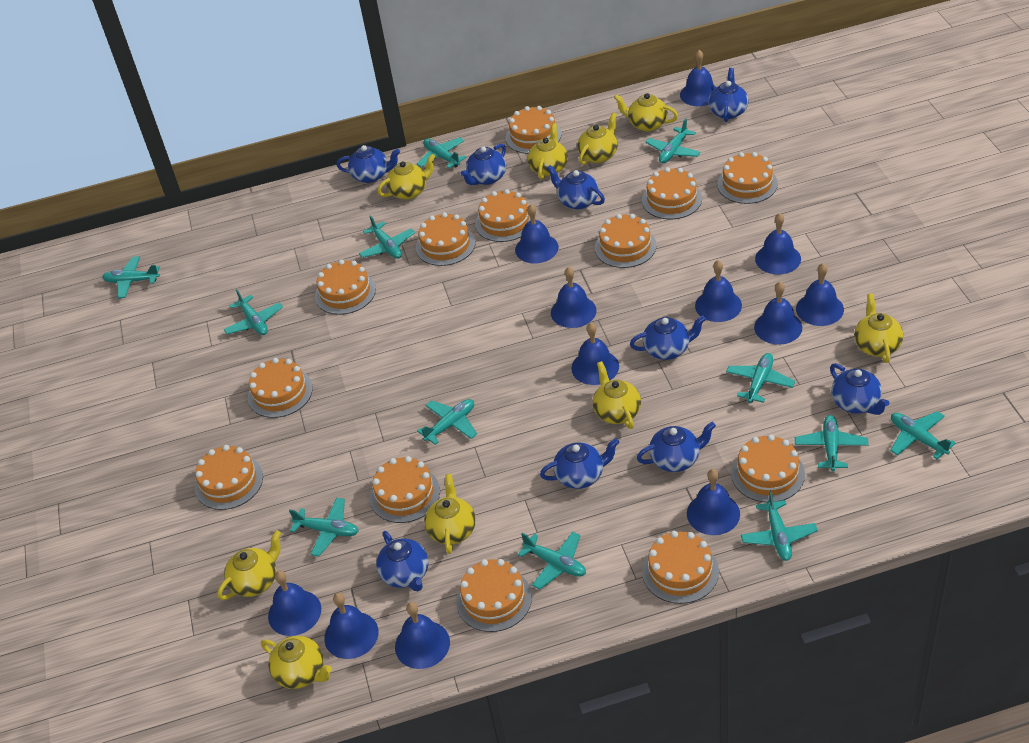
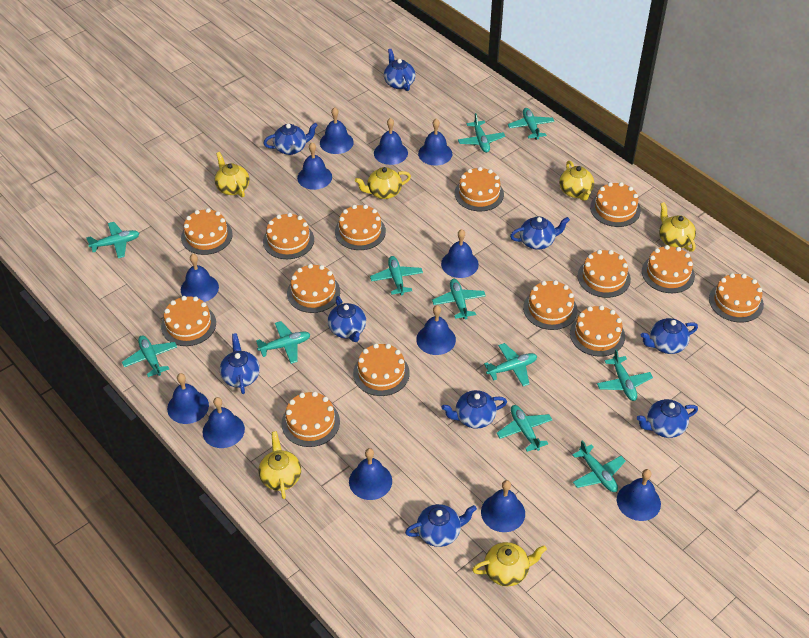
orange cake: 13 -> 14
turquoise plane: 12 -> 11
yellow teapot: 9 -> 6

